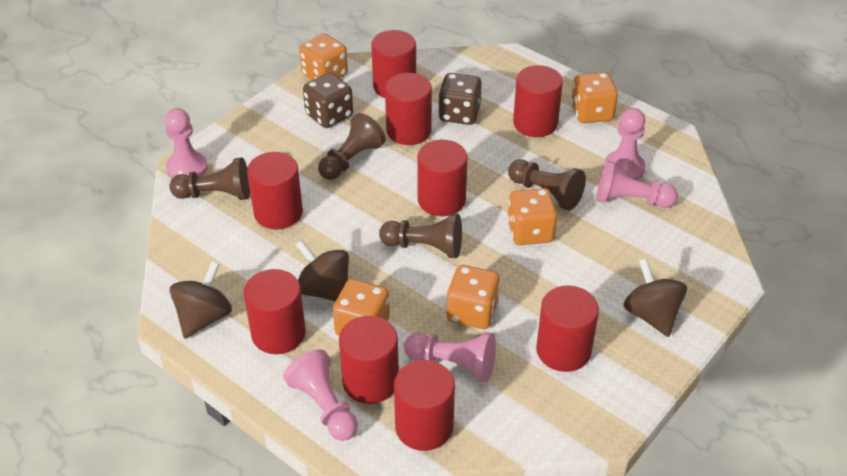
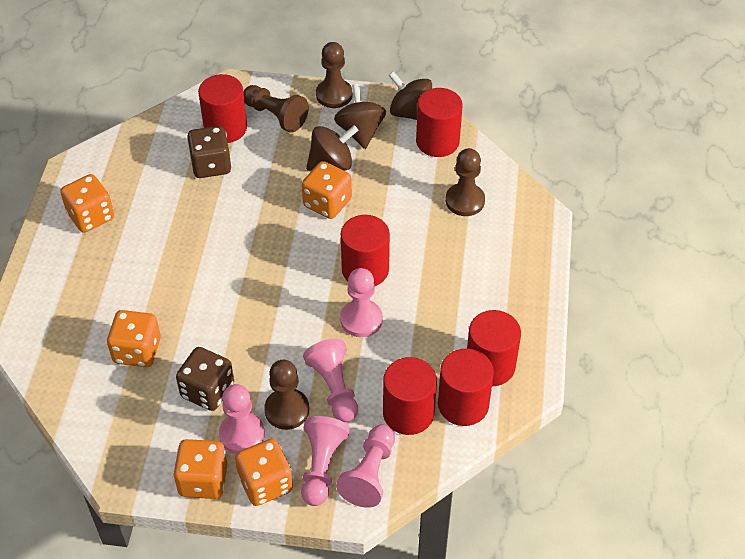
red cylinder: 9 -> 6

